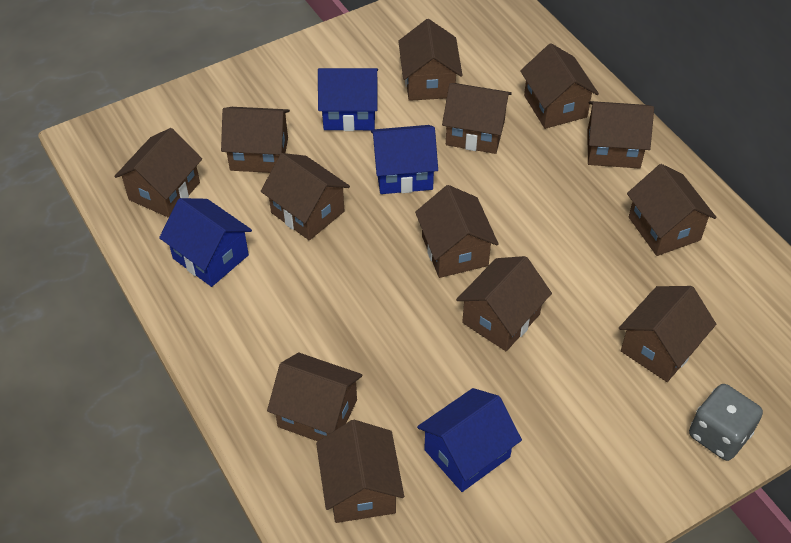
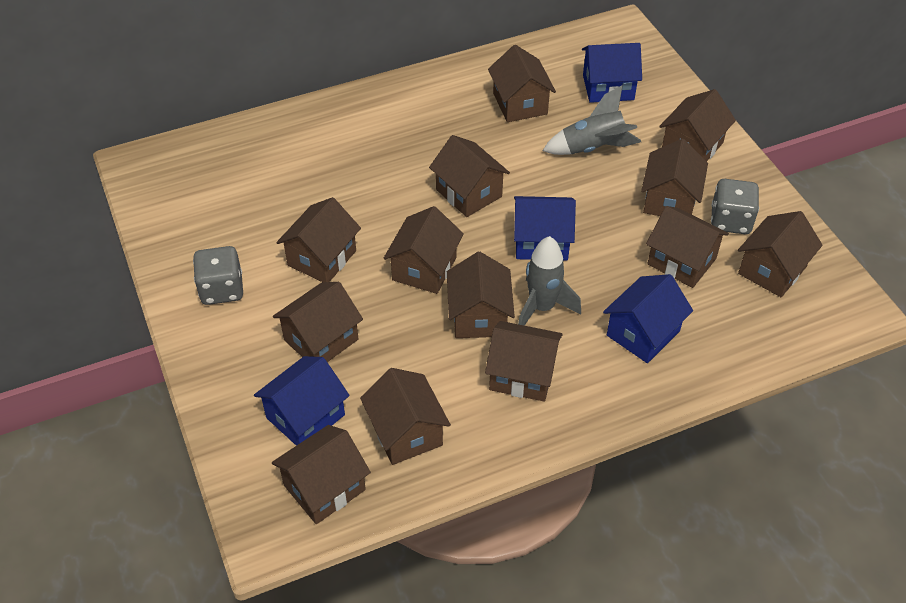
grey dice: 1 -> 2
grey rocket: 0 -> 2

